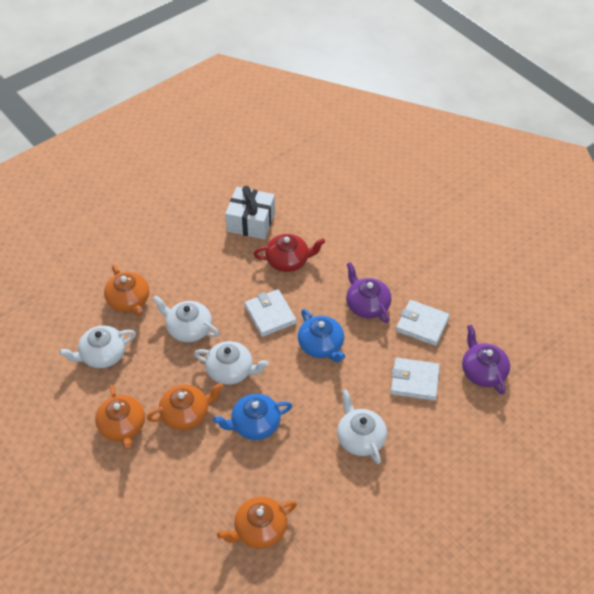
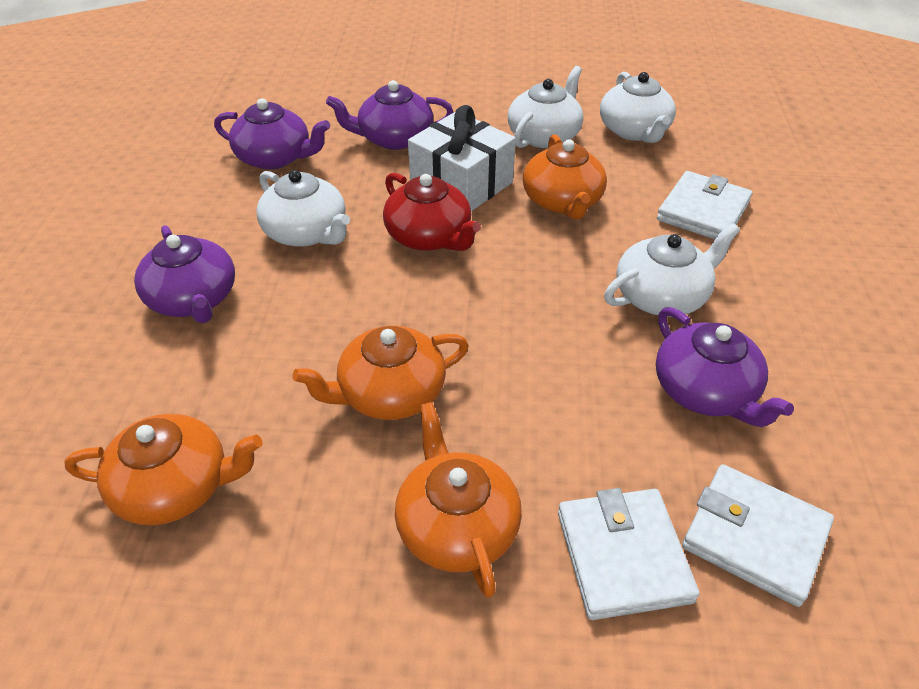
blue teapot: 2 -> 0
purple teapot: 2 -> 4

